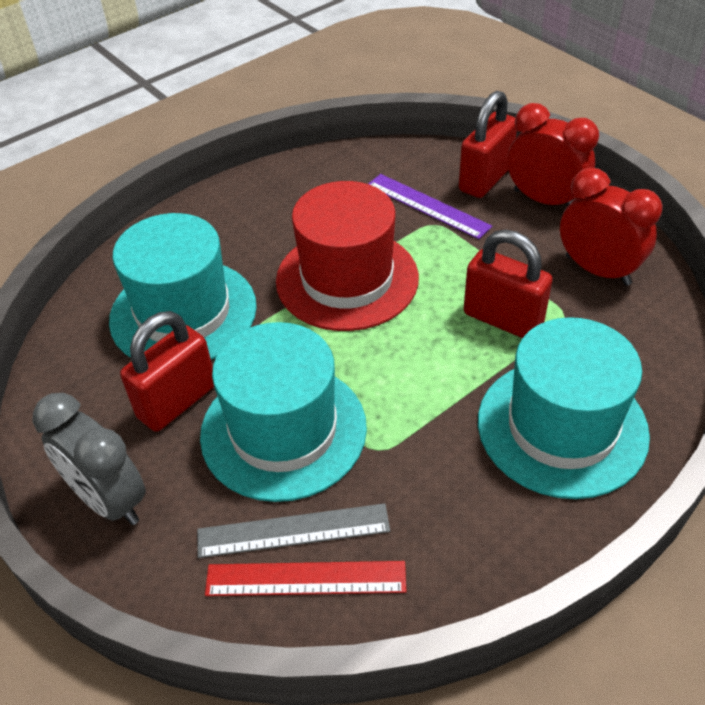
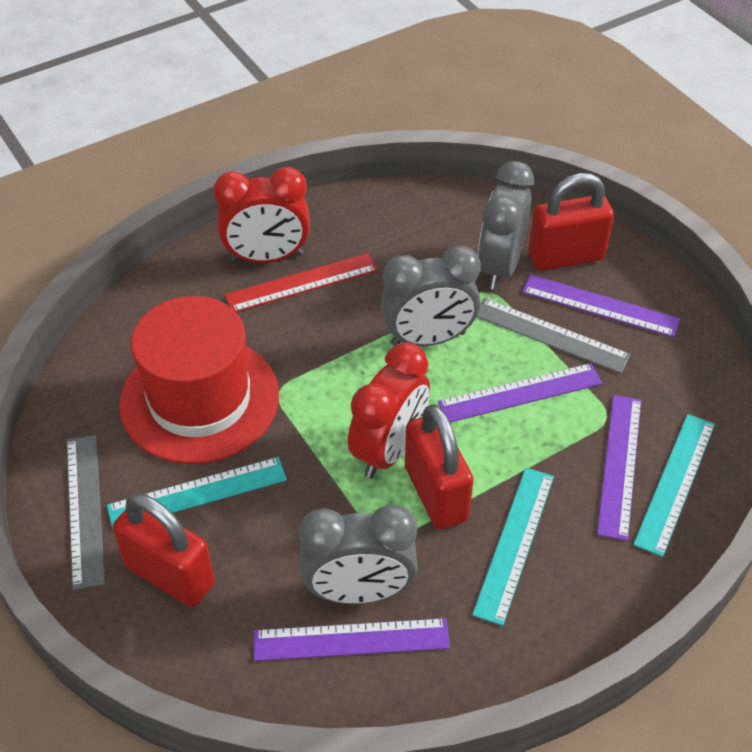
grey clock: 1 -> 3
grey ruler: 1 -> 2
purple ruler: 1 -> 4
turquoise hat: 3 -> 0
turquoise ruler: 0 -> 3

